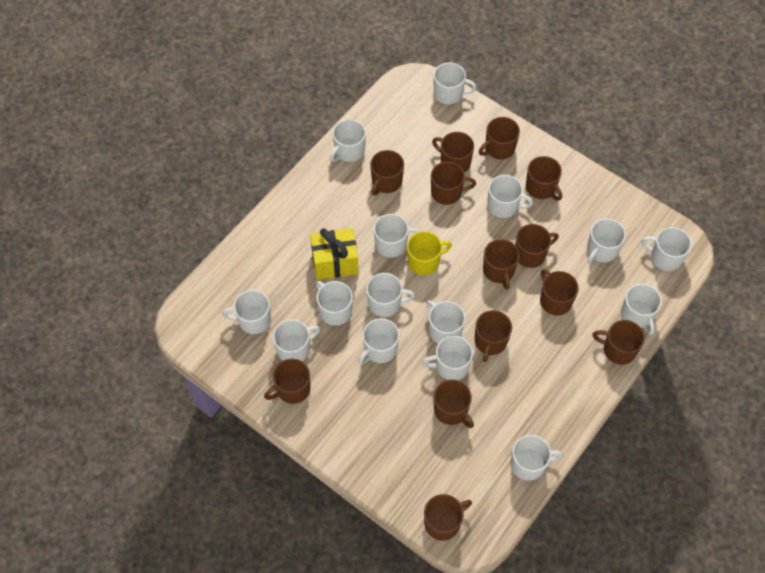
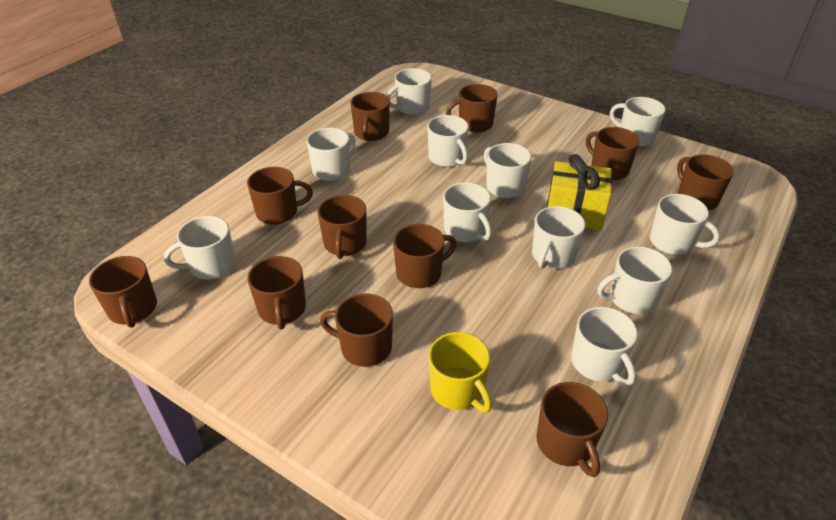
brown mug: 13 -> 11
white mug: 15 -> 11

